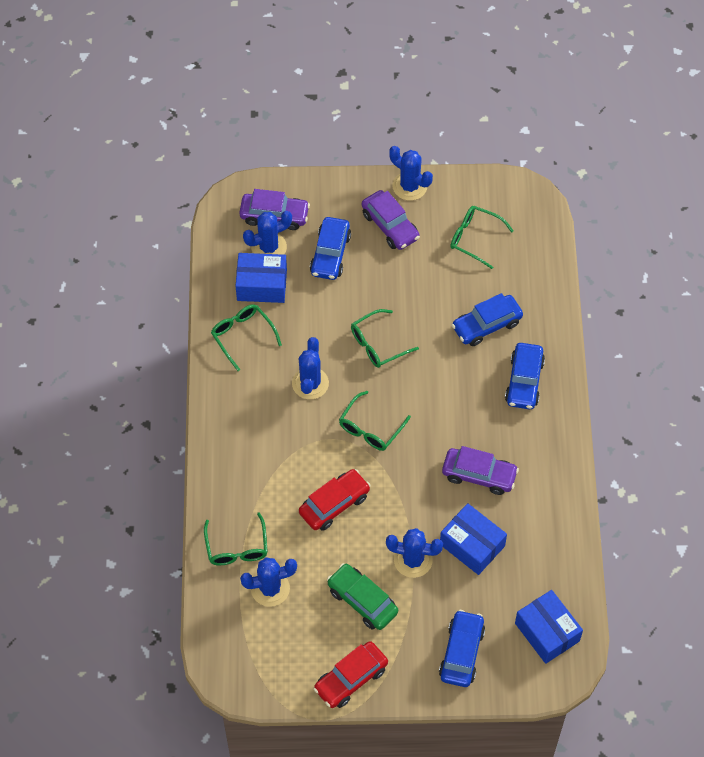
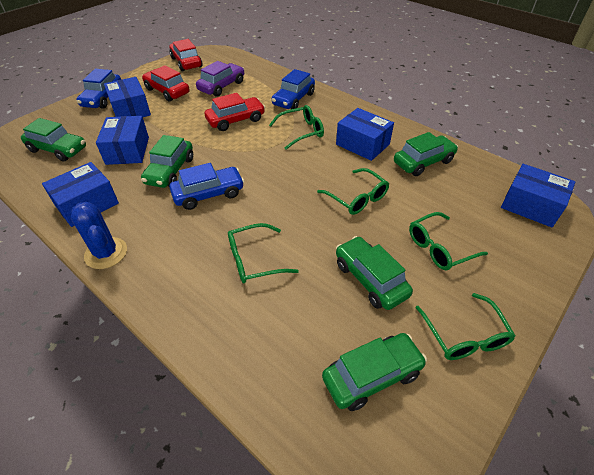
blue box: 3 -> 5
blue cactus: 5 -> 1
blue car: 4 -> 3
green car: 1 -> 5
purple car: 3 -> 1
red car: 2 -> 3

